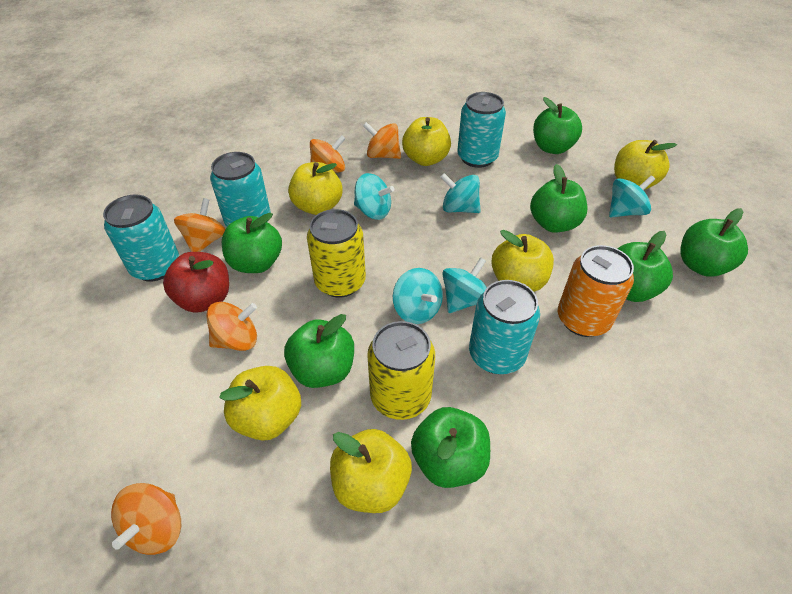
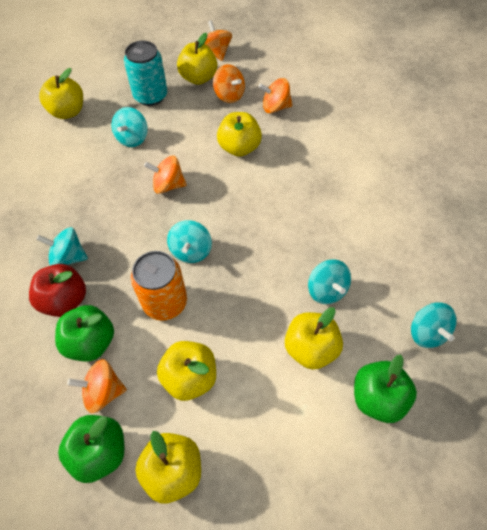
green apple: 7 -> 3
turquoise can: 4 -> 1
yellow can: 2 -> 0

